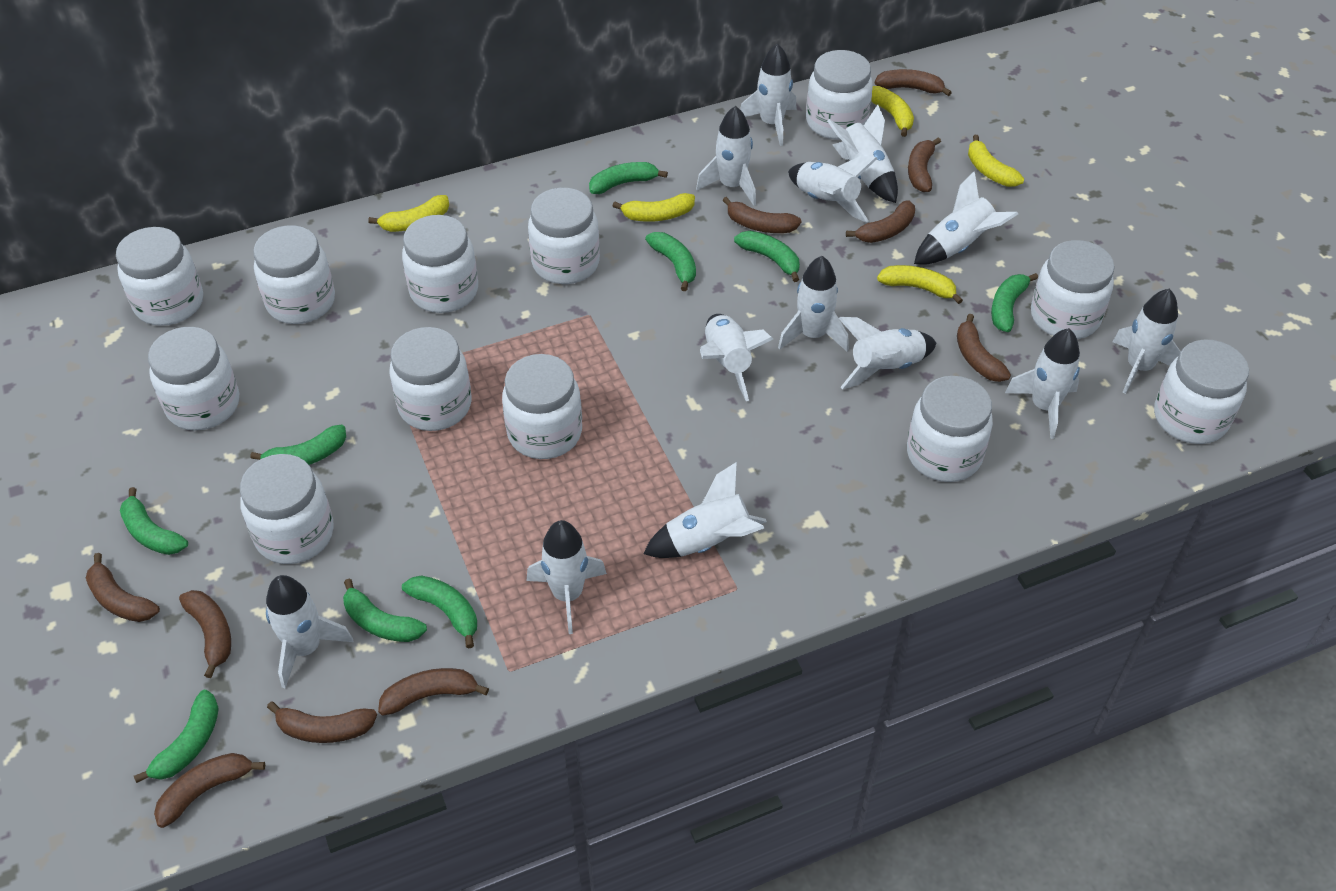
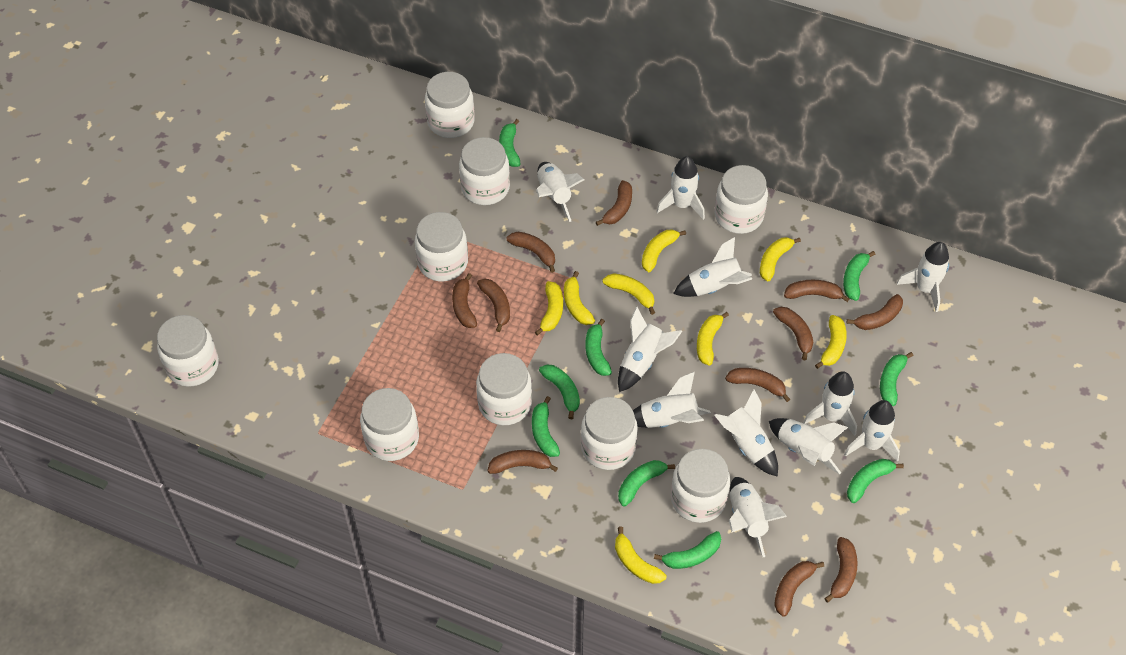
brown banana: 10 -> 11
white jar: 12 -> 9
white rocket: 13 -> 11
yellow banana: 5 -> 8

